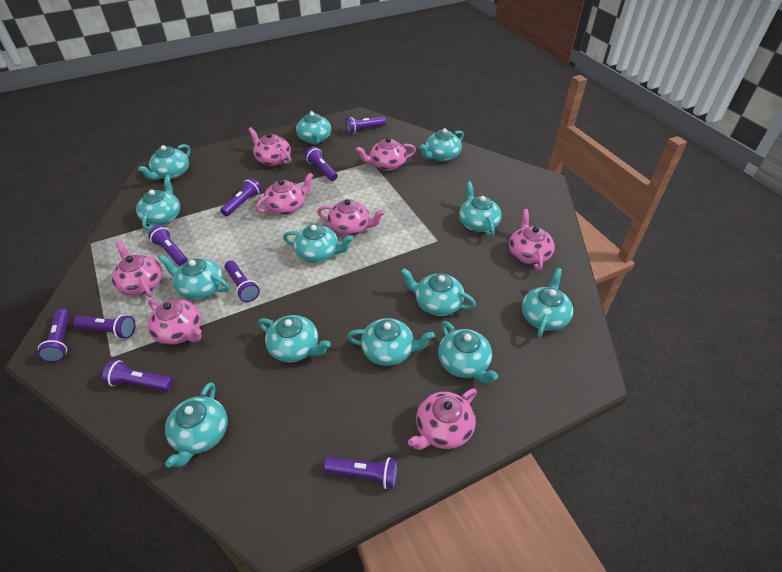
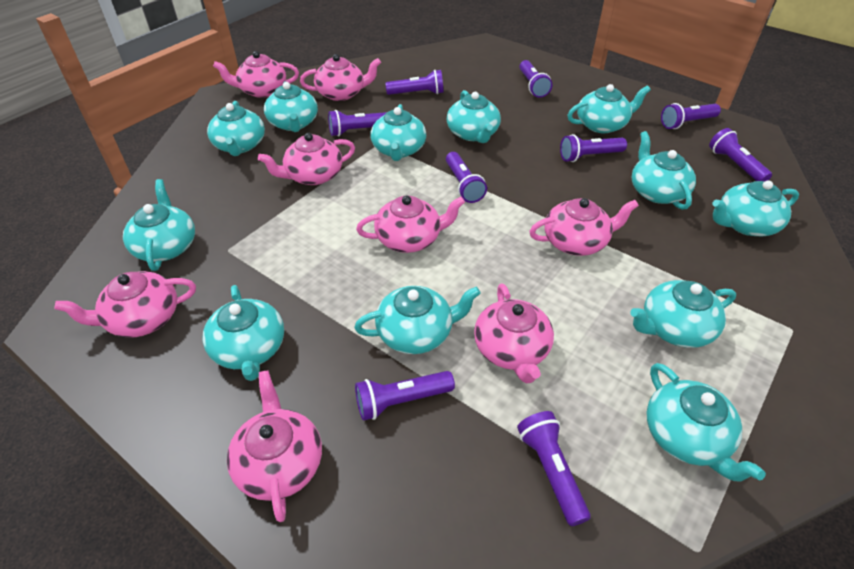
turquoise teapot: 13 -> 12

